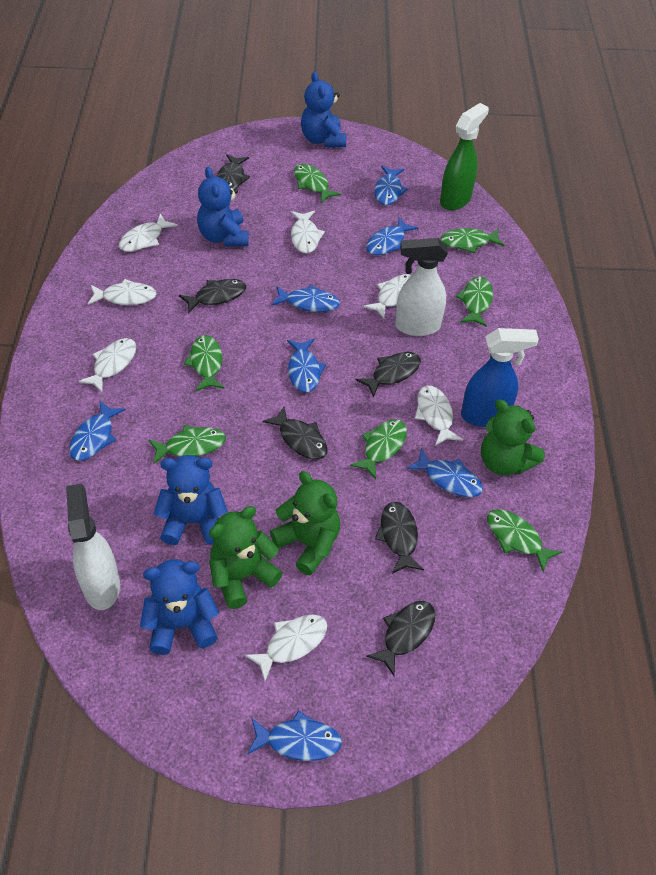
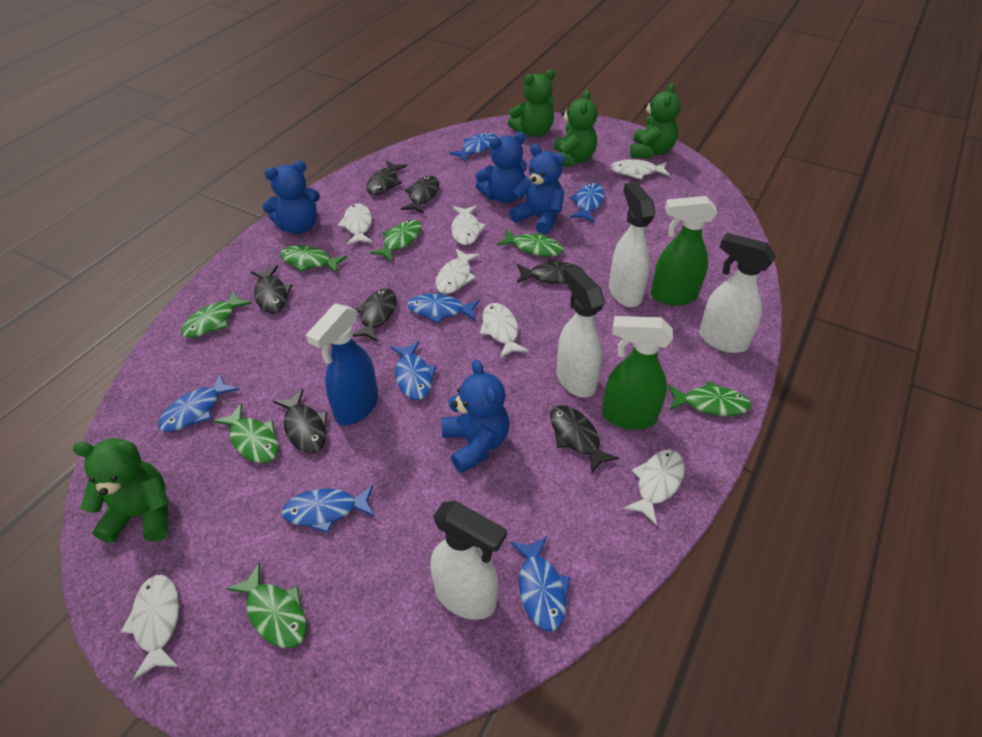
black fish: 6 -> 7
green spray bottle: 1 -> 2
green teddy bear: 3 -> 4
white spray bottle: 2 -> 4

